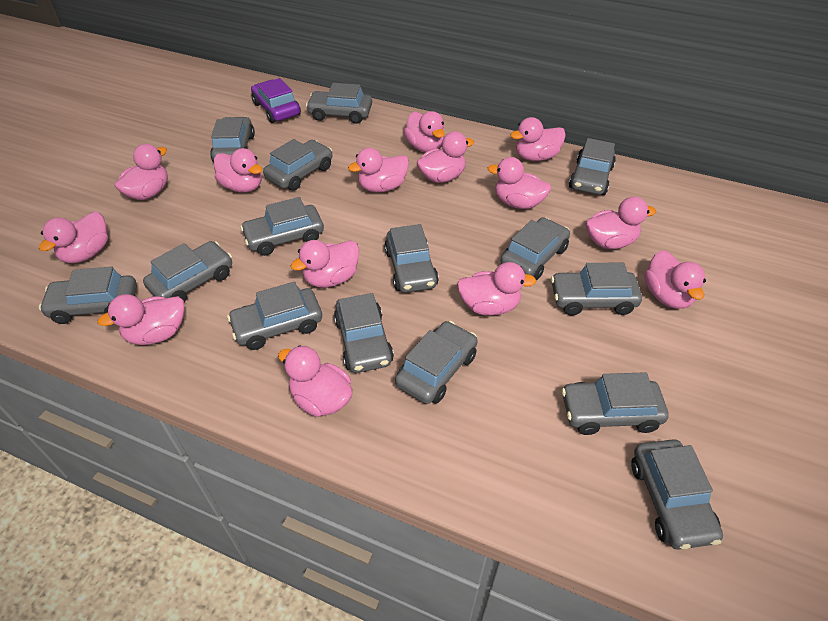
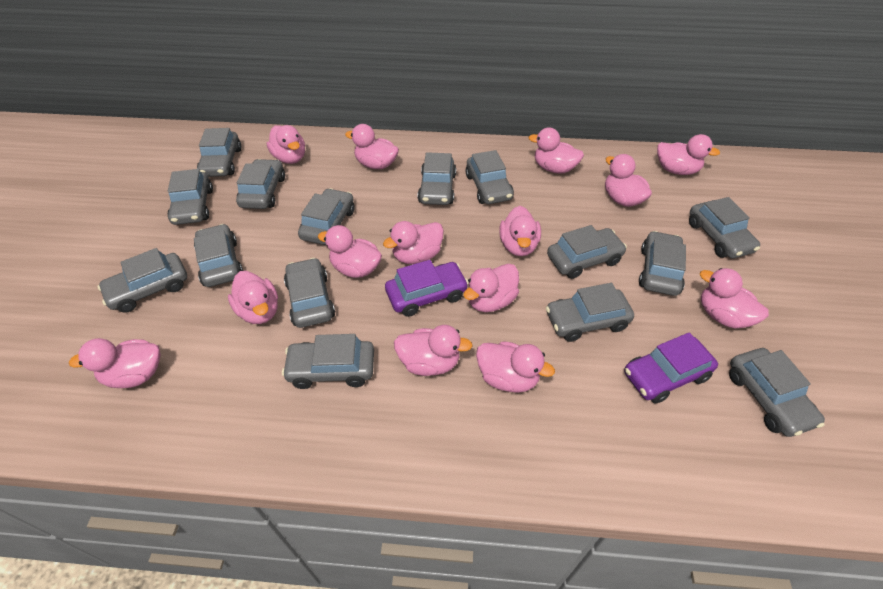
purple car: 1 -> 2

